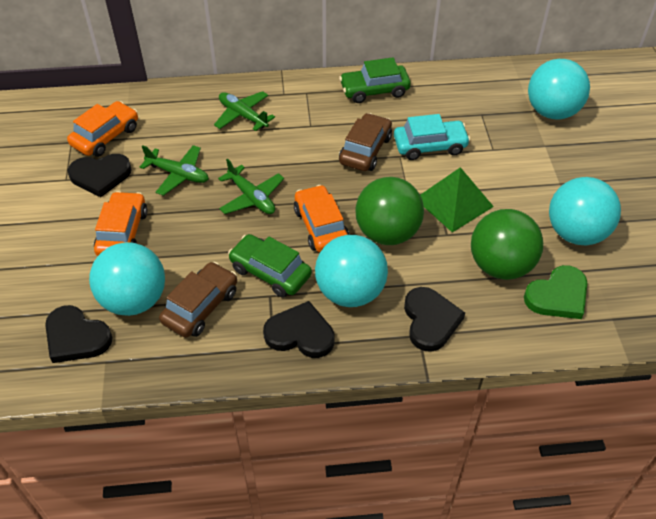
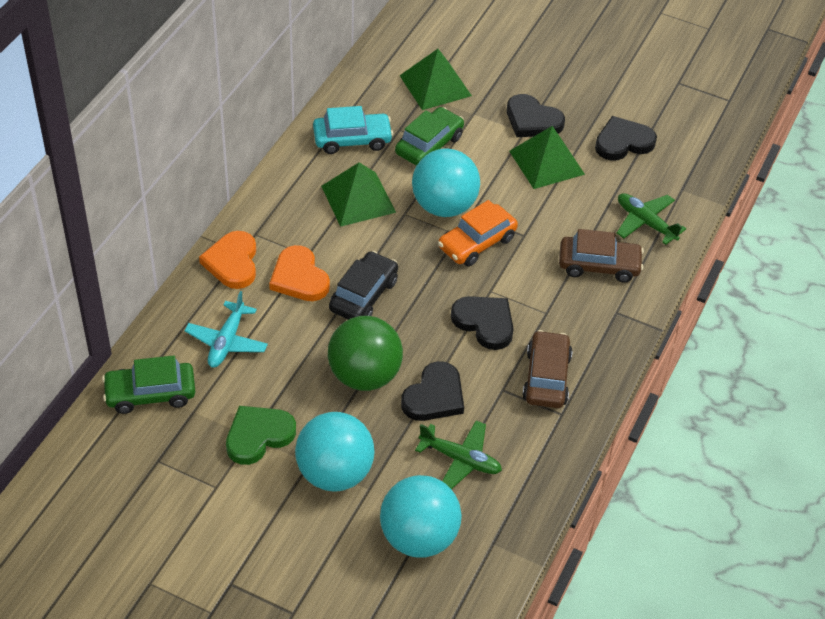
black car: 0 -> 1
green ball: 2 -> 1
green plane: 3 -> 2
green pyramid: 1 -> 3
orange car: 3 -> 1
orange heart: 0 -> 2
turquoise ball: 4 -> 3
turquoise plane: 0 -> 1

